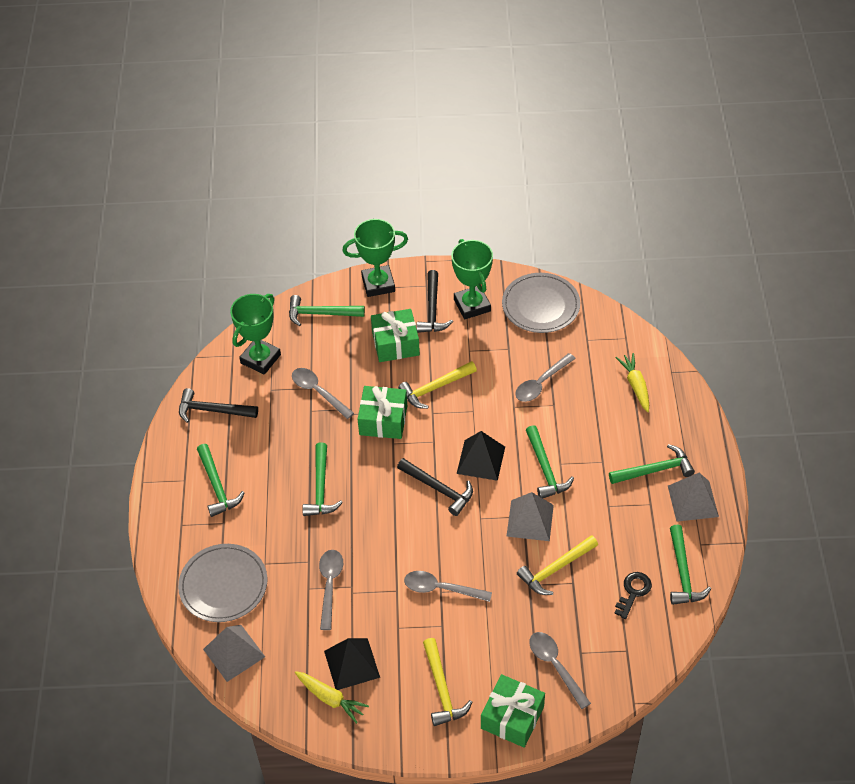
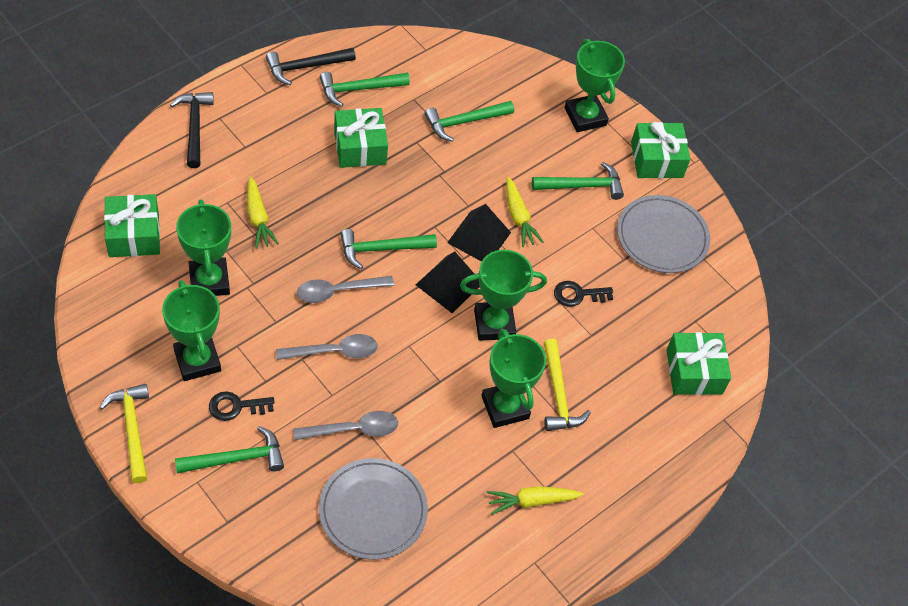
black hammer: 3 -> 2
black key: 1 -> 2
green gift: 3 -> 4
green hammer: 6 -> 5
green trophy: 3 -> 5
grey pyramid: 3 -> 0
grey spoon: 5 -> 3
yellow carrot: 2 -> 3
yellow hammer: 3 -> 2

